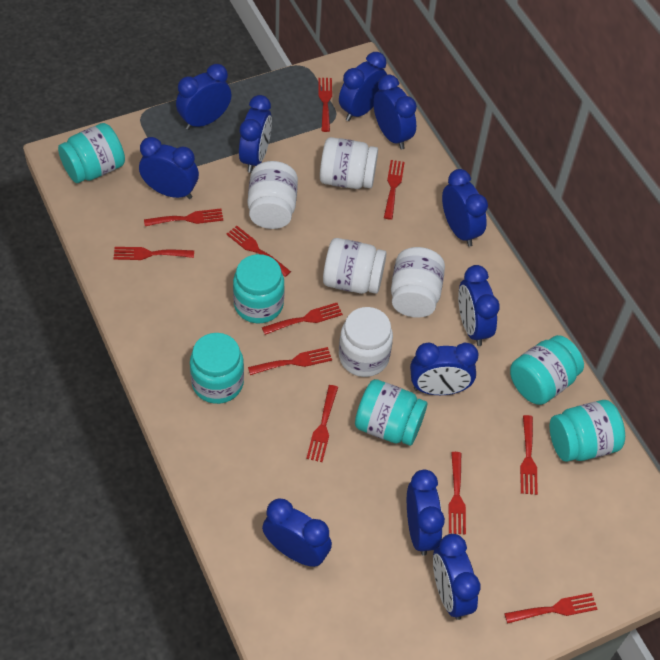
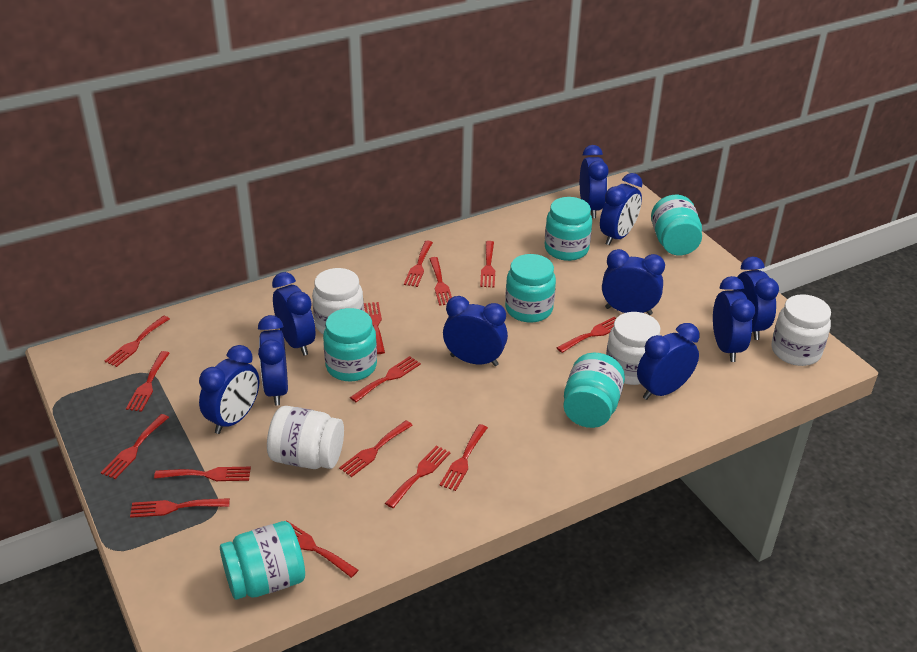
blue clock: 11 -> 10
red fork: 11 -> 15
white jar: 5 -> 4

